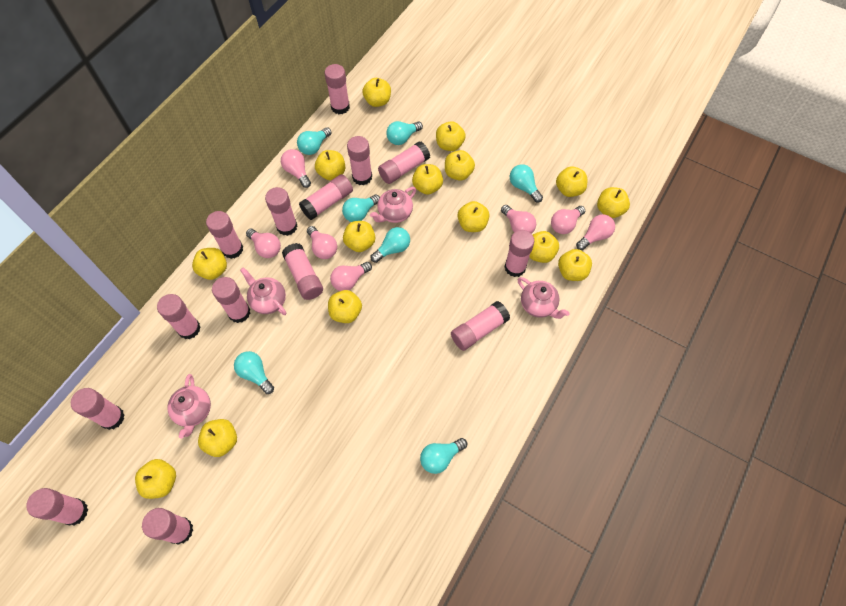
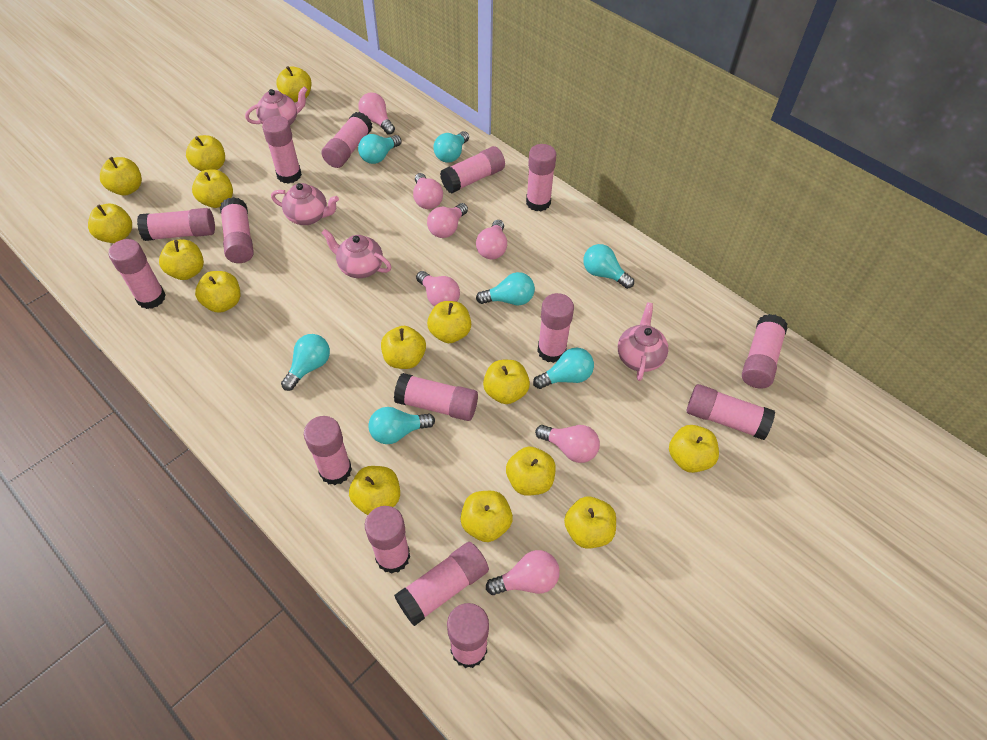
pink glue stick: 14 -> 15

